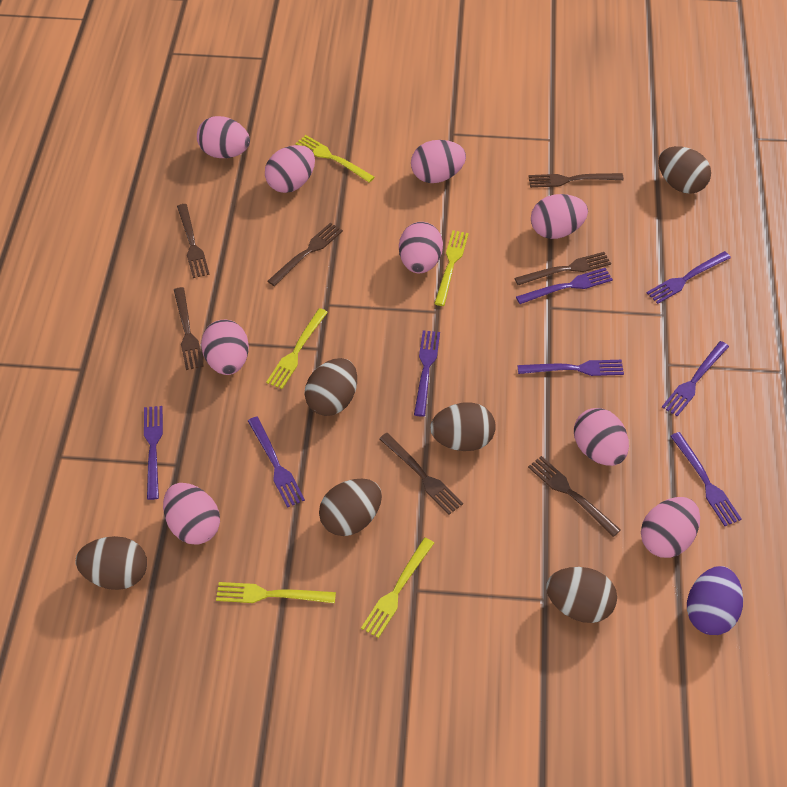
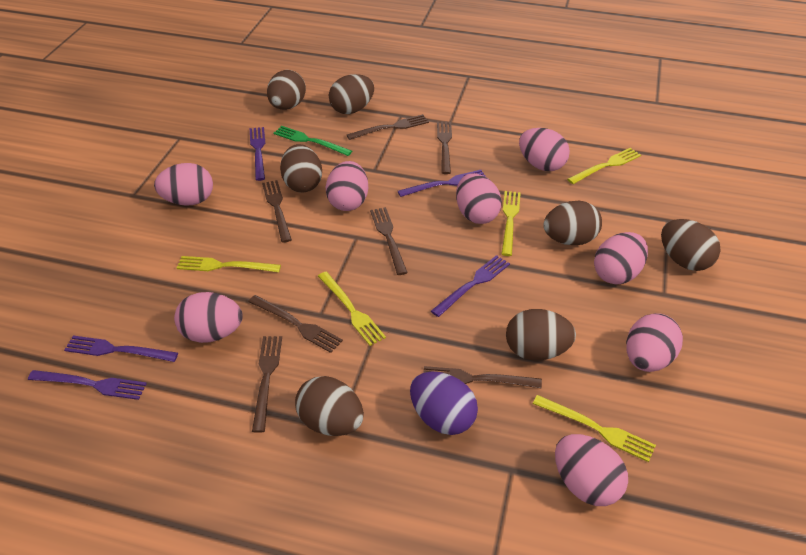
brown egg: 6 -> 7
green fork: 0 -> 1
pink egg: 9 -> 8
purple fork: 8 -> 5

